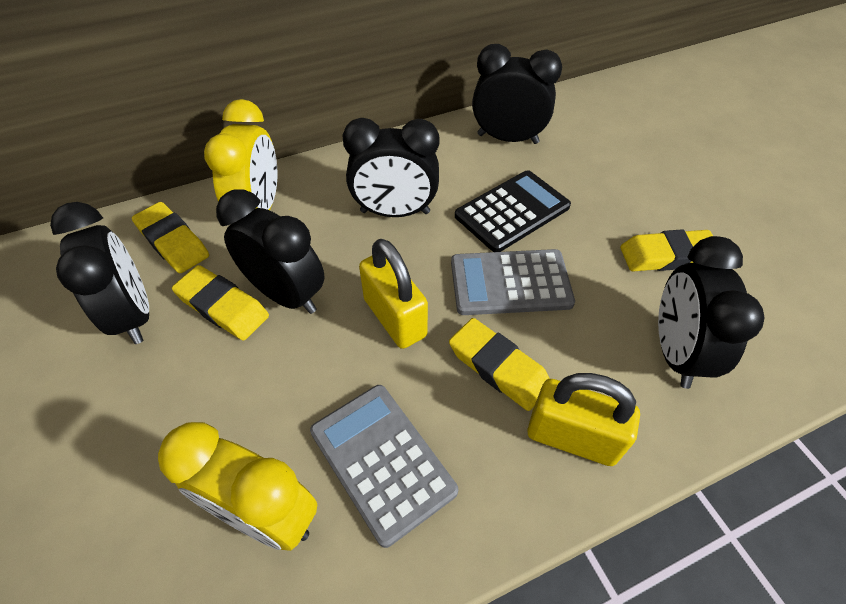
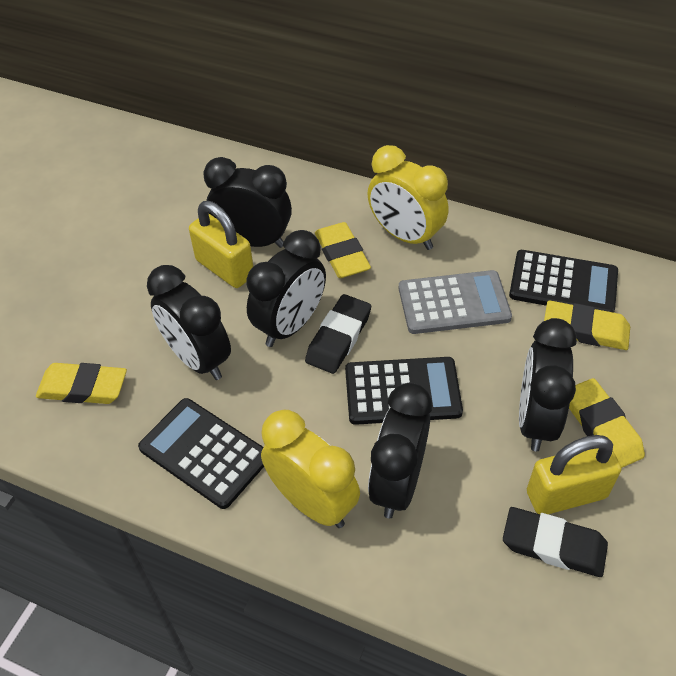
black calculator: 1 -> 3
black eraser: 0 -> 2
grey calculator: 2 -> 1

